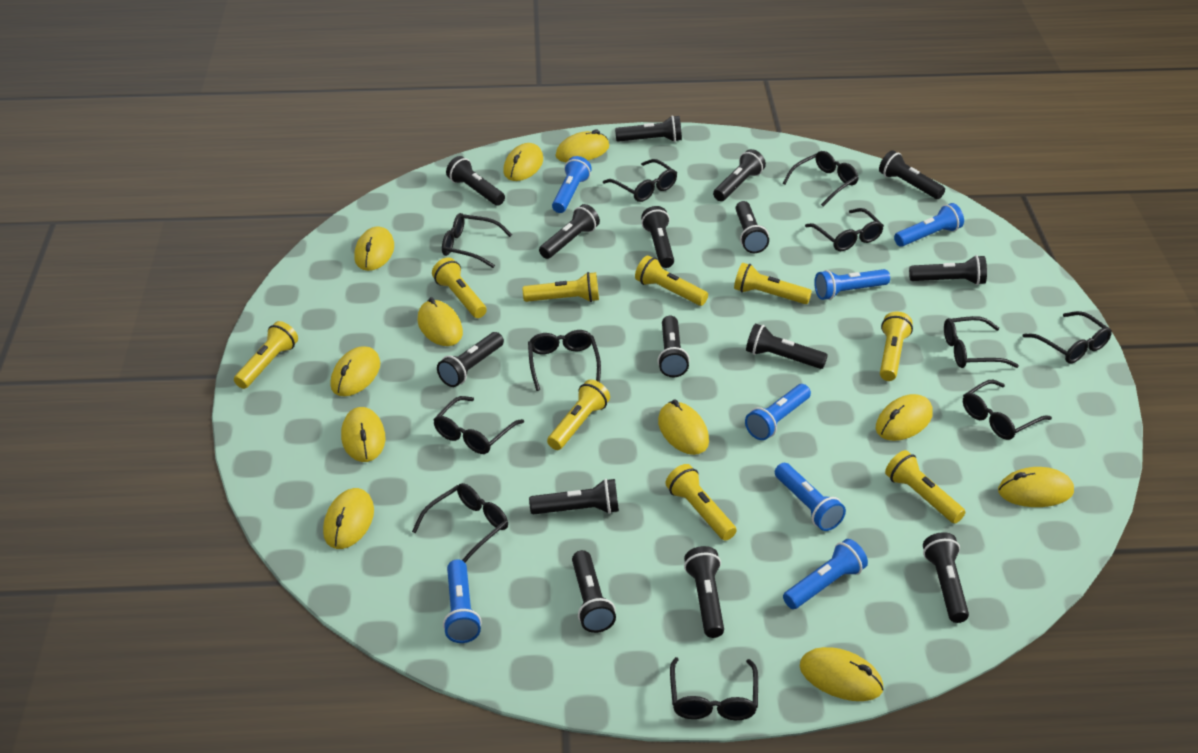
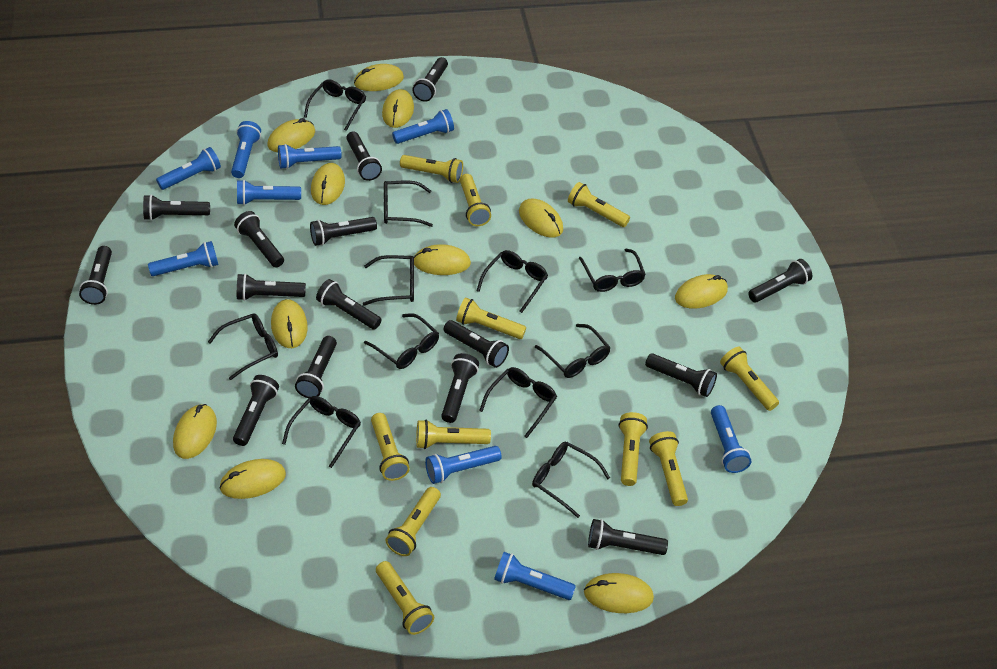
blue flashlight: 7 -> 9
yellow flashlight: 9 -> 11

